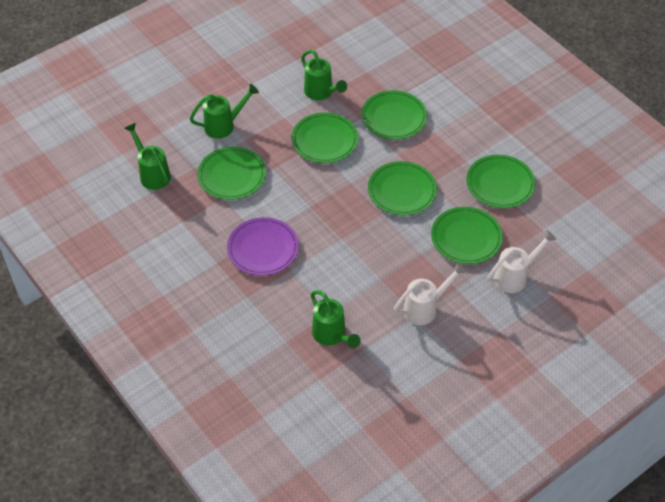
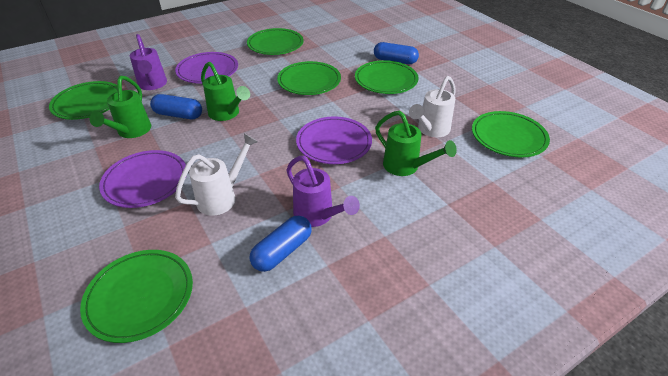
blue capsule: 0 -> 3
green watering can: 4 -> 3
purple plate: 1 -> 3
purple watering can: 0 -> 2

